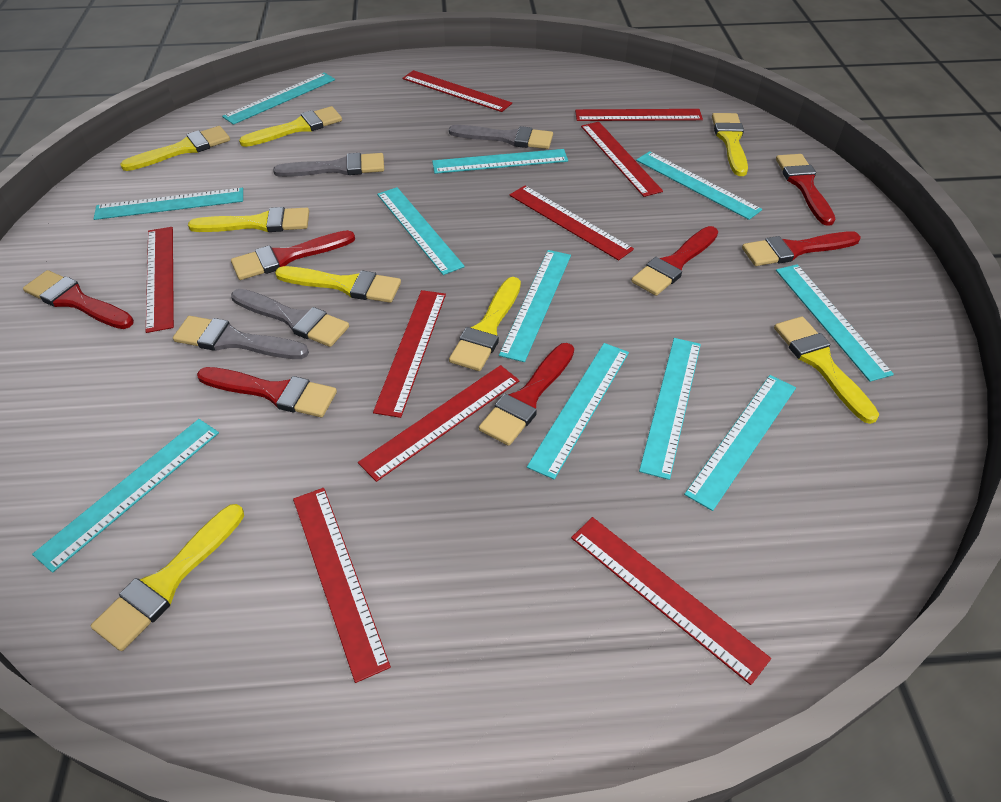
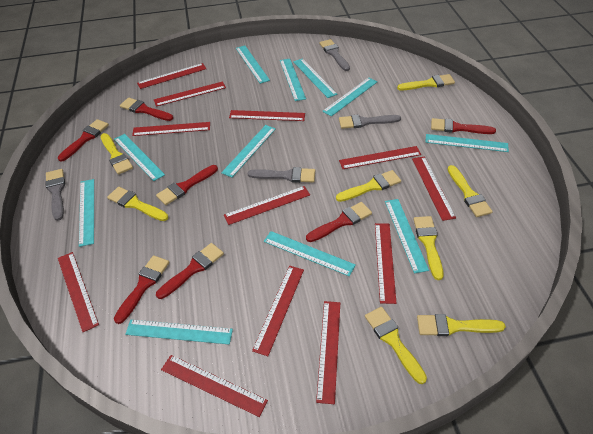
red ruler: 9 -> 12

